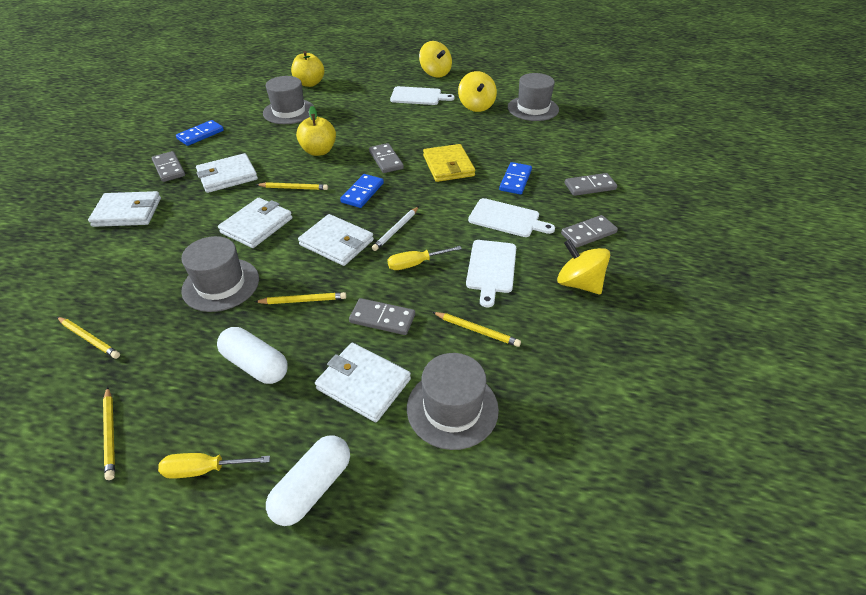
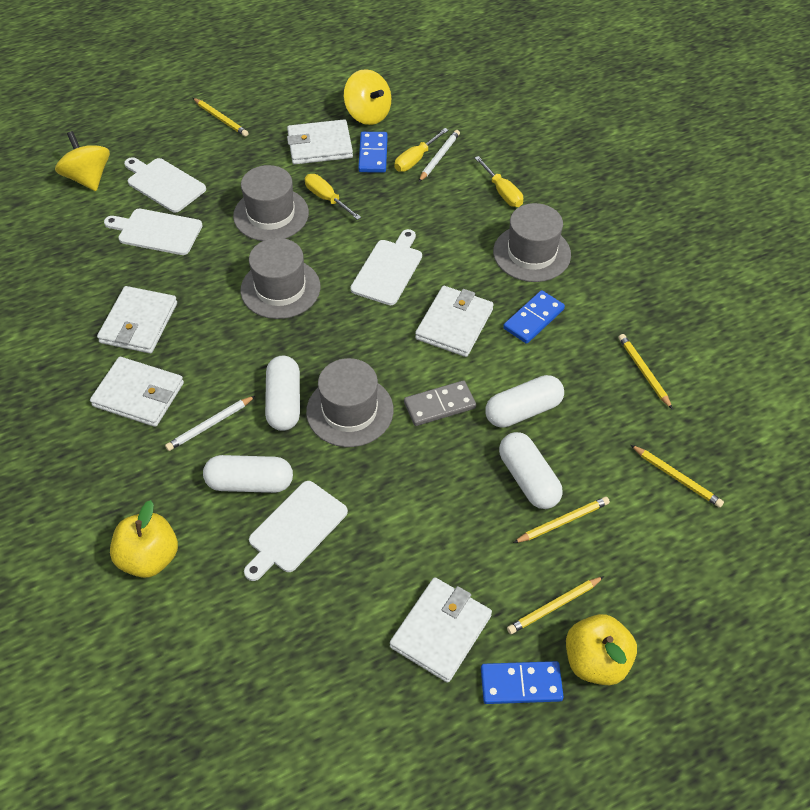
grey domino: 5 -> 1
white capsule: 2 -> 4
white cutting board: 3 -> 4
white pencil: 1 -> 2
yellow screwdriver: 2 -> 3
yellow spinning top: 3 -> 2
yellow wallet: 1 -> 0

